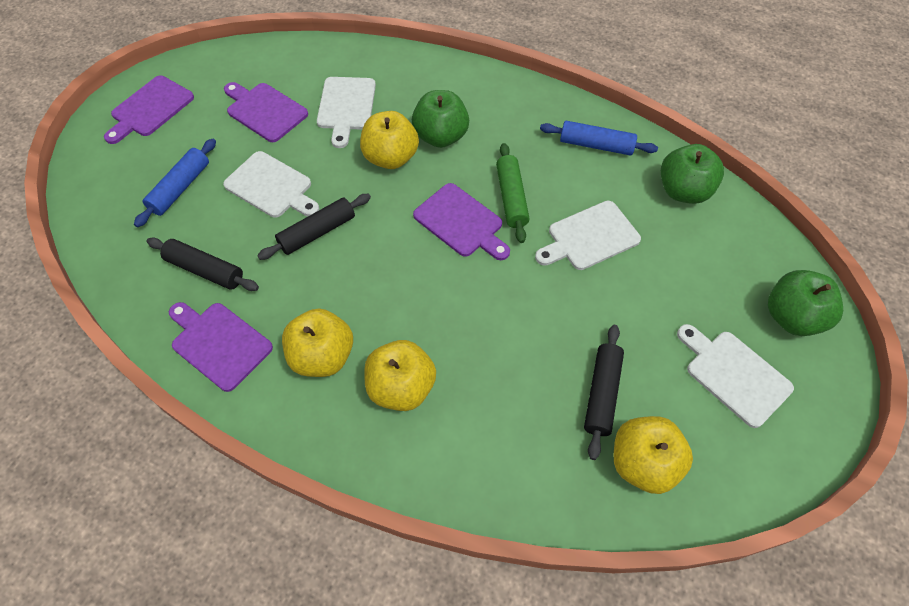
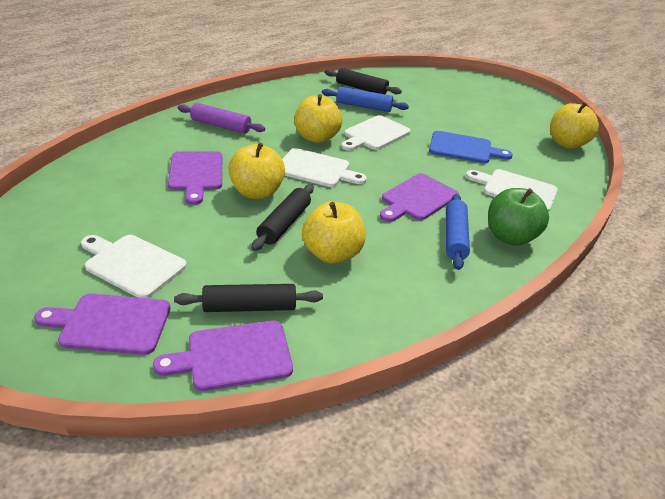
blue cutting board: 0 -> 1
green apple: 3 -> 1
green rolling pin: 1 -> 0
purple rolling pin: 0 -> 1

